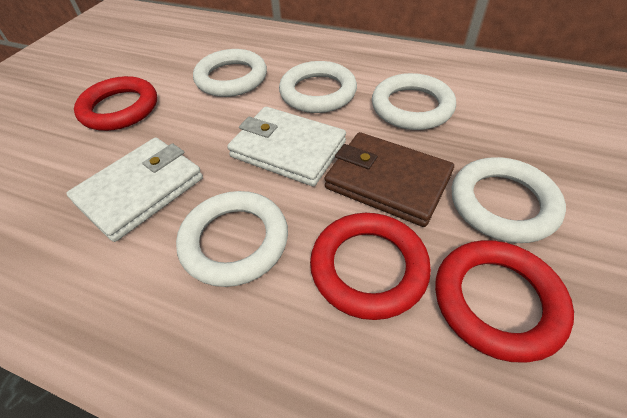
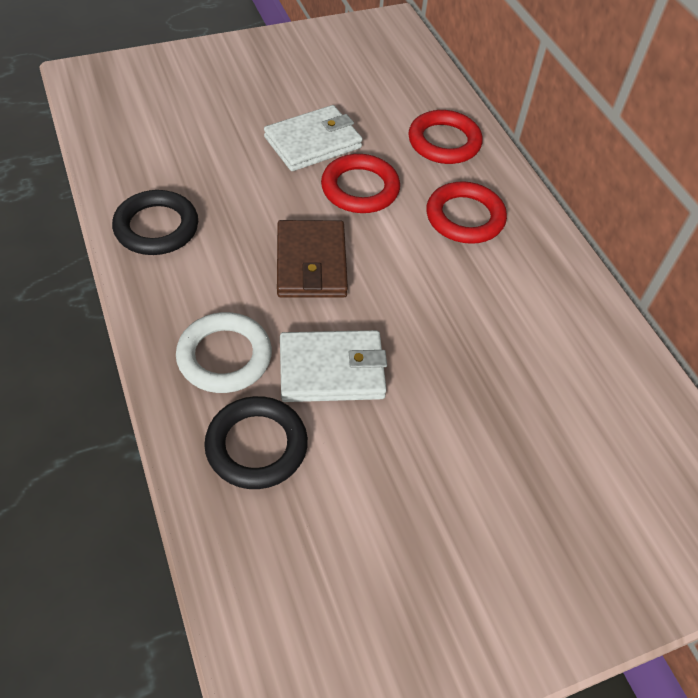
black ring: 0 -> 2
white ring: 5 -> 1

